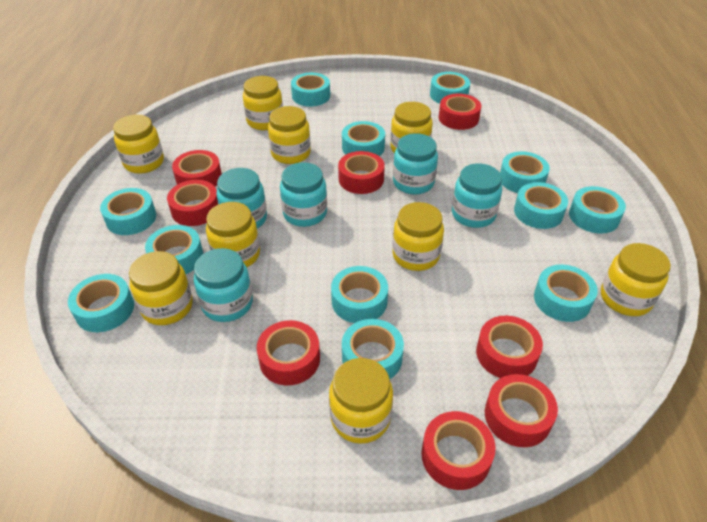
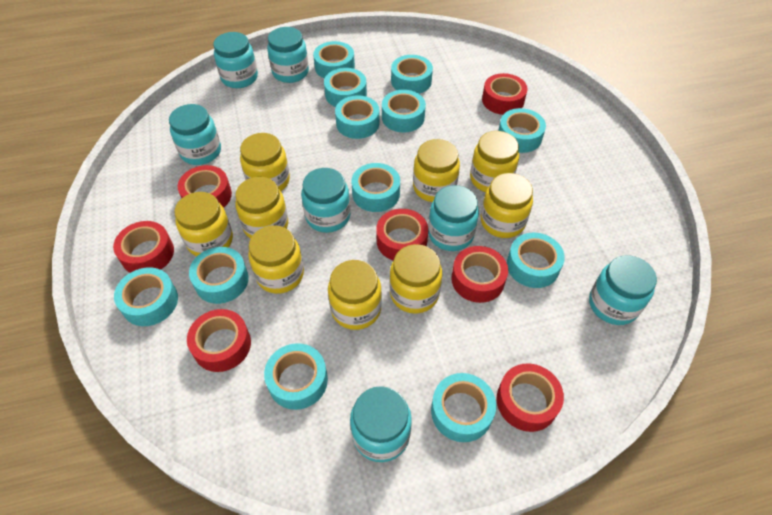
red tape: 8 -> 7
turquoise jar: 5 -> 7

